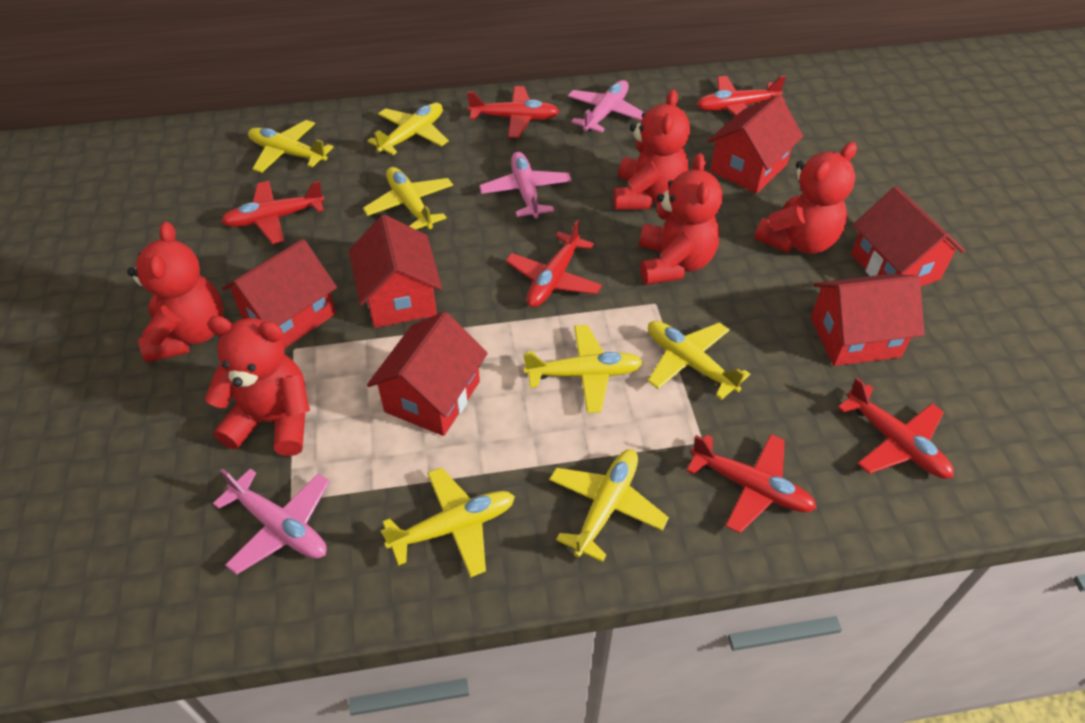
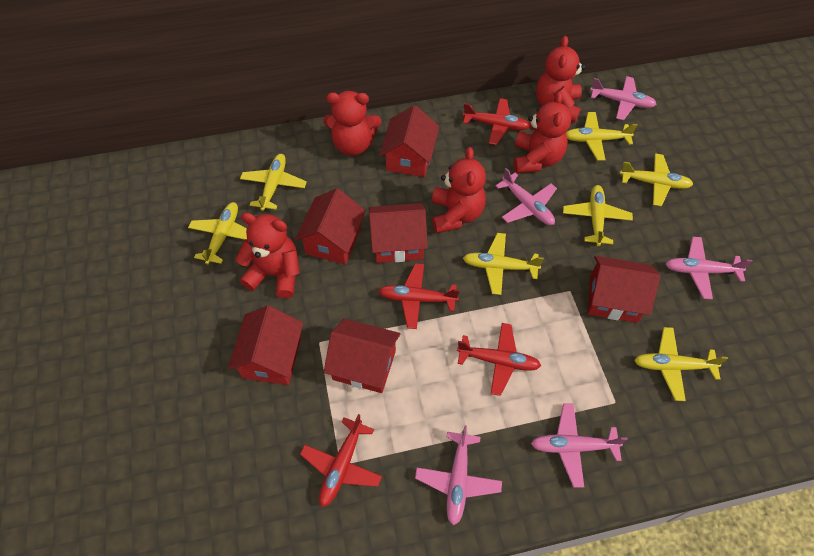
pink plane: 3 -> 5
red plane: 6 -> 4

